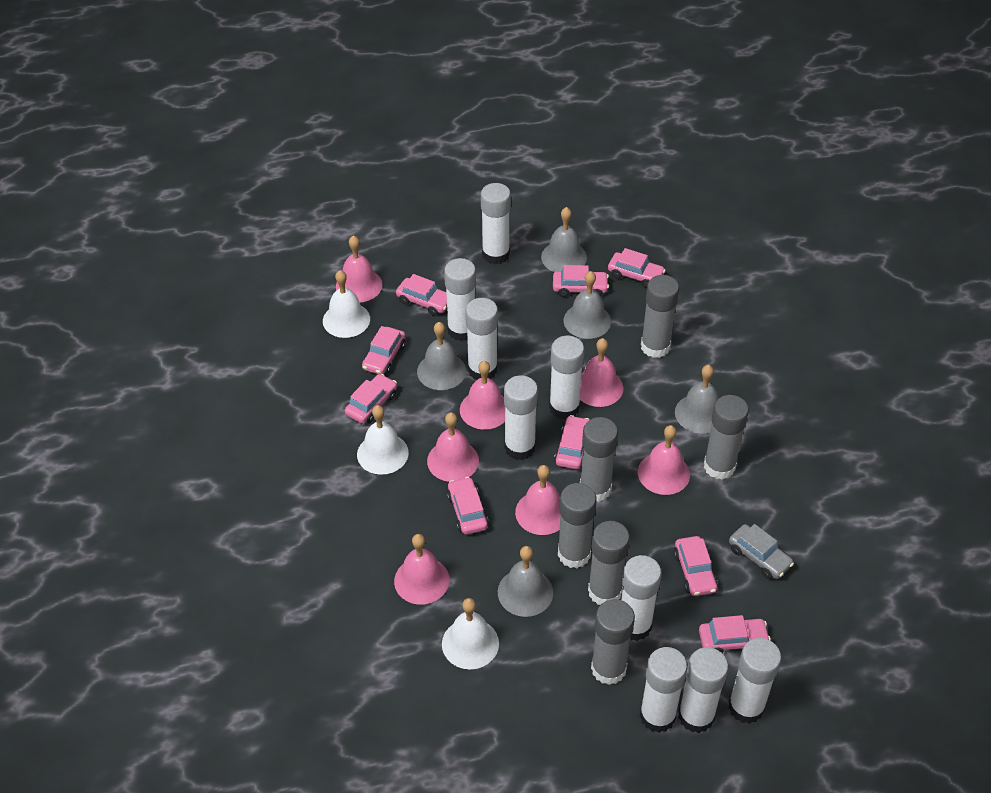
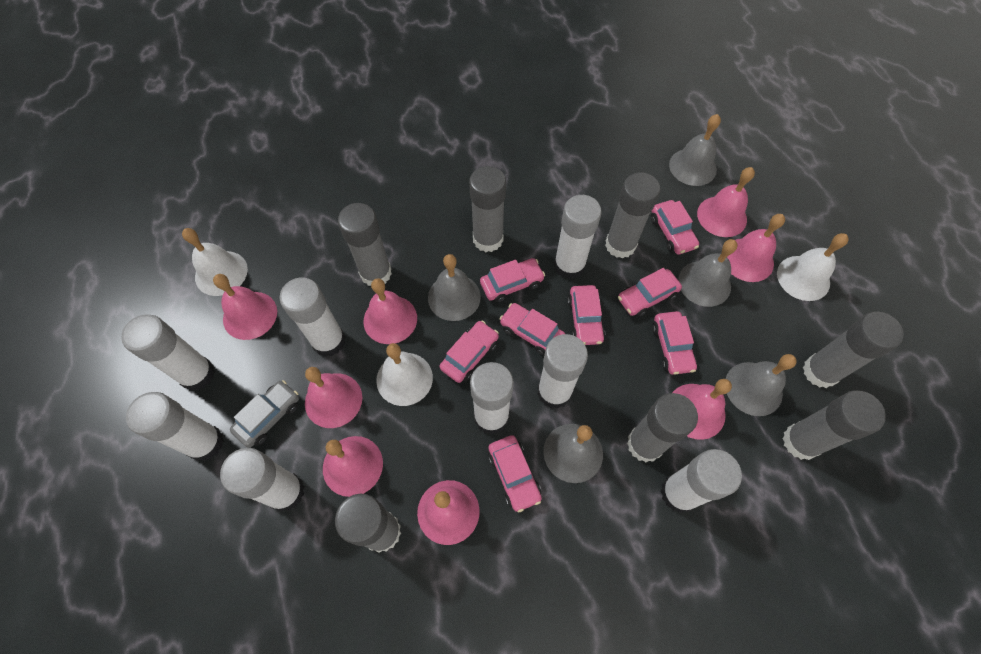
grey glue stick: 6 -> 7
pink bell: 7 -> 8
pink car: 9 -> 8
white glue stick: 9 -> 8

